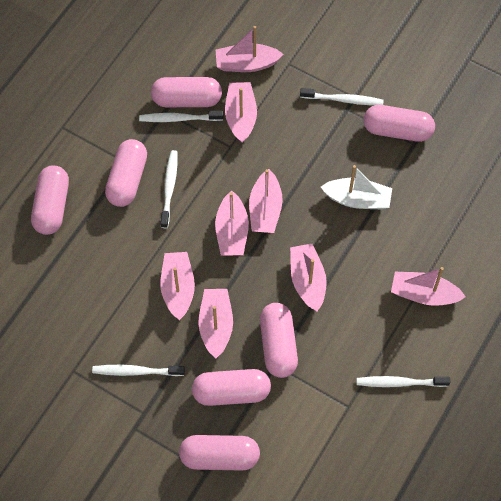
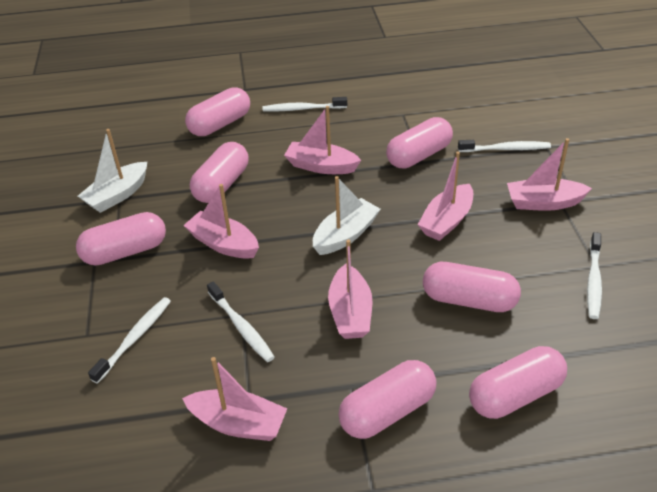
pink boat: 8 -> 6
white boat: 1 -> 2

